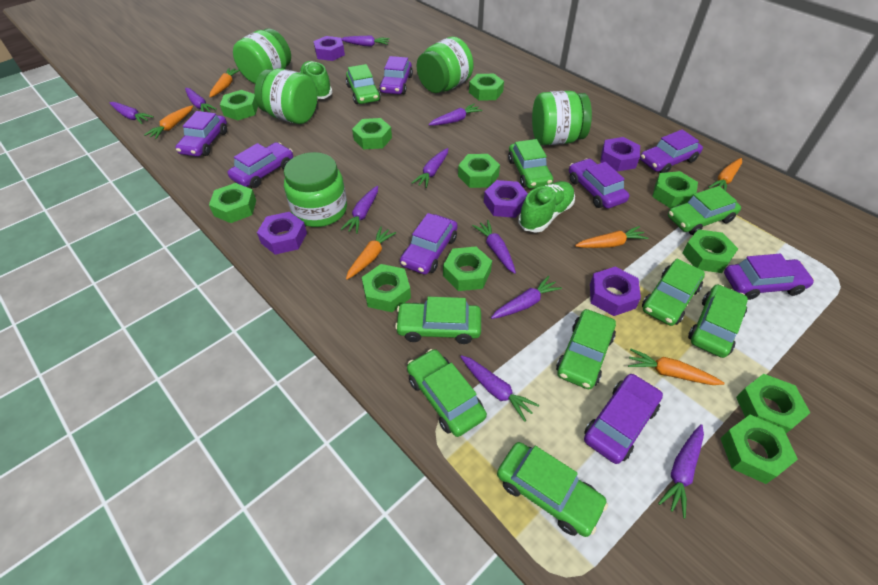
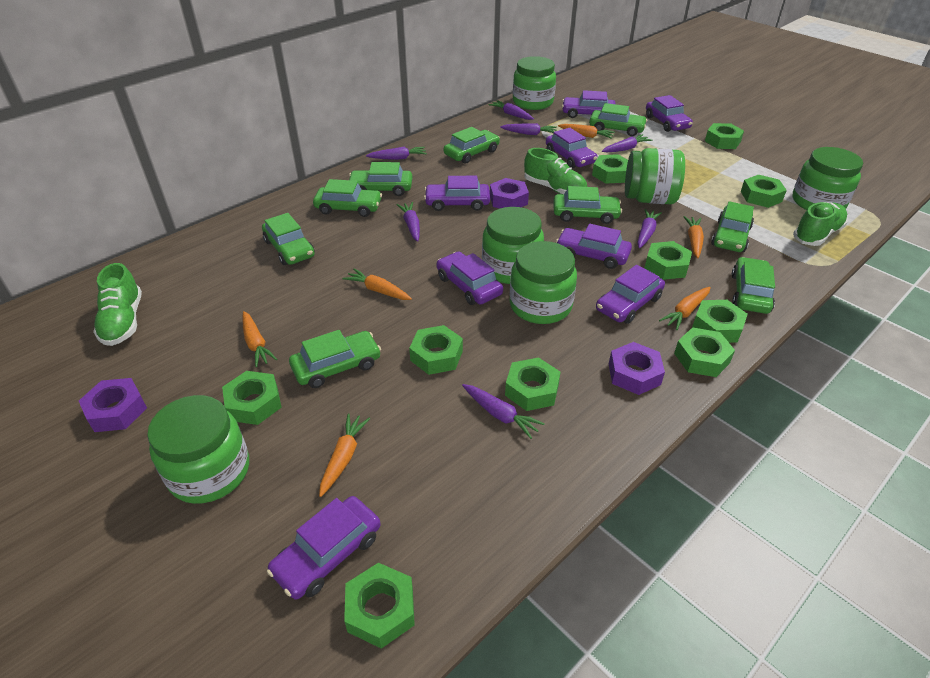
green jar: 5 -> 6
green nut: 11 -> 10
green shoe: 2 -> 3
purple carrot: 10 -> 7
purple nut: 5 -> 3

